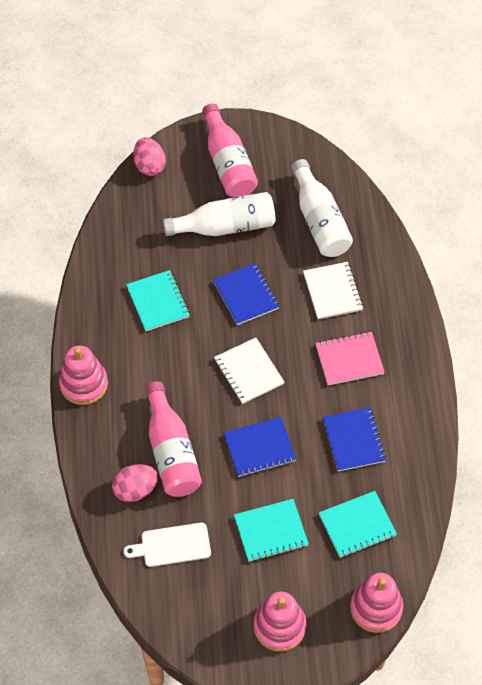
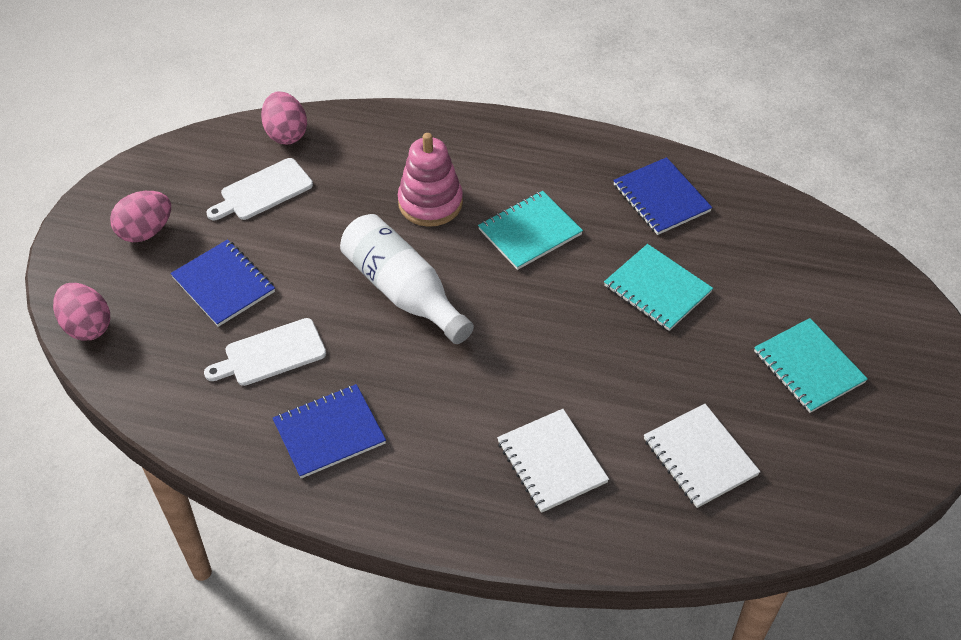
pink bottle: 2 -> 0
pink egg: 2 -> 3
pink notebook: 1 -> 0
pink stacking toy: 3 -> 1
white bottle: 2 -> 1
white cutting board: 1 -> 2

